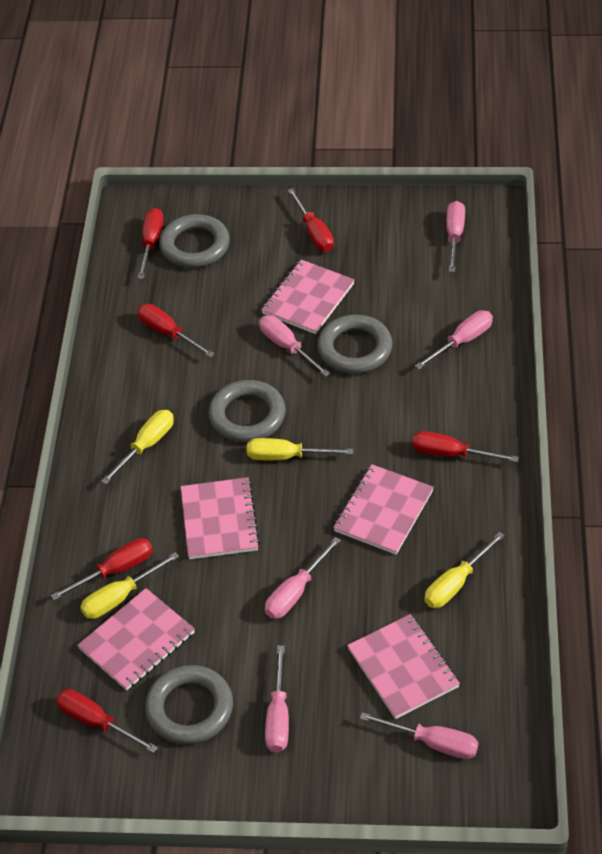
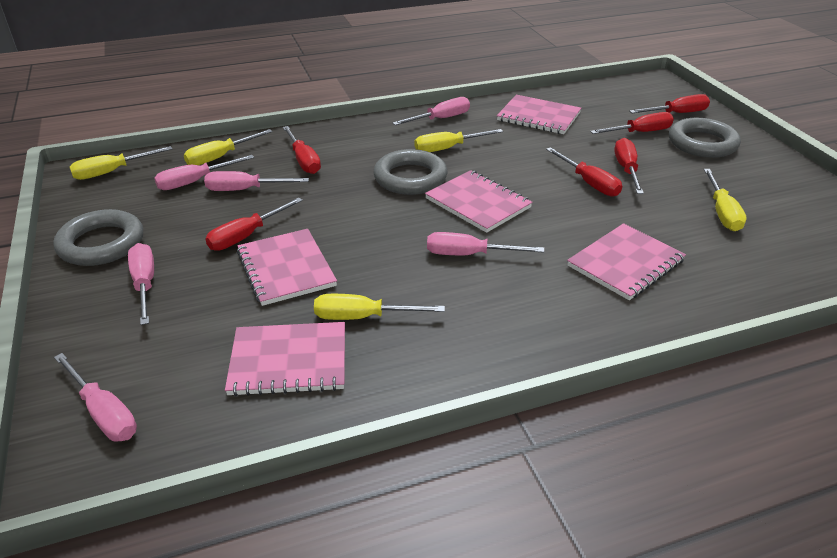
grey ring: 4 -> 3
yellow screwdriver: 4 -> 5

